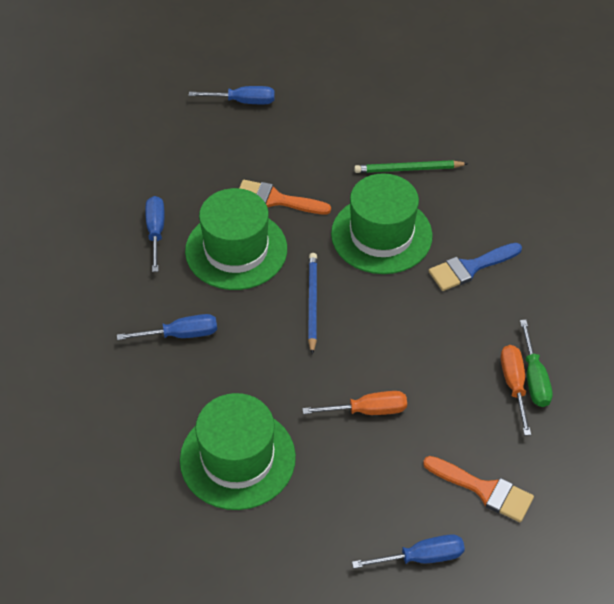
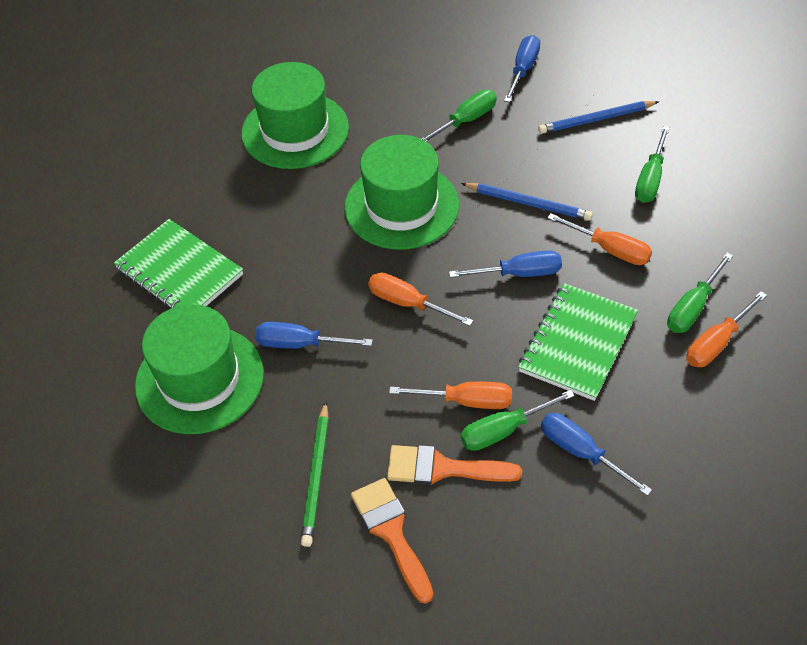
blue brush: 1 -> 0
blue pencil: 1 -> 2
green notebook: 0 -> 2
green screwdriver: 1 -> 4
orange screwdriver: 2 -> 4

